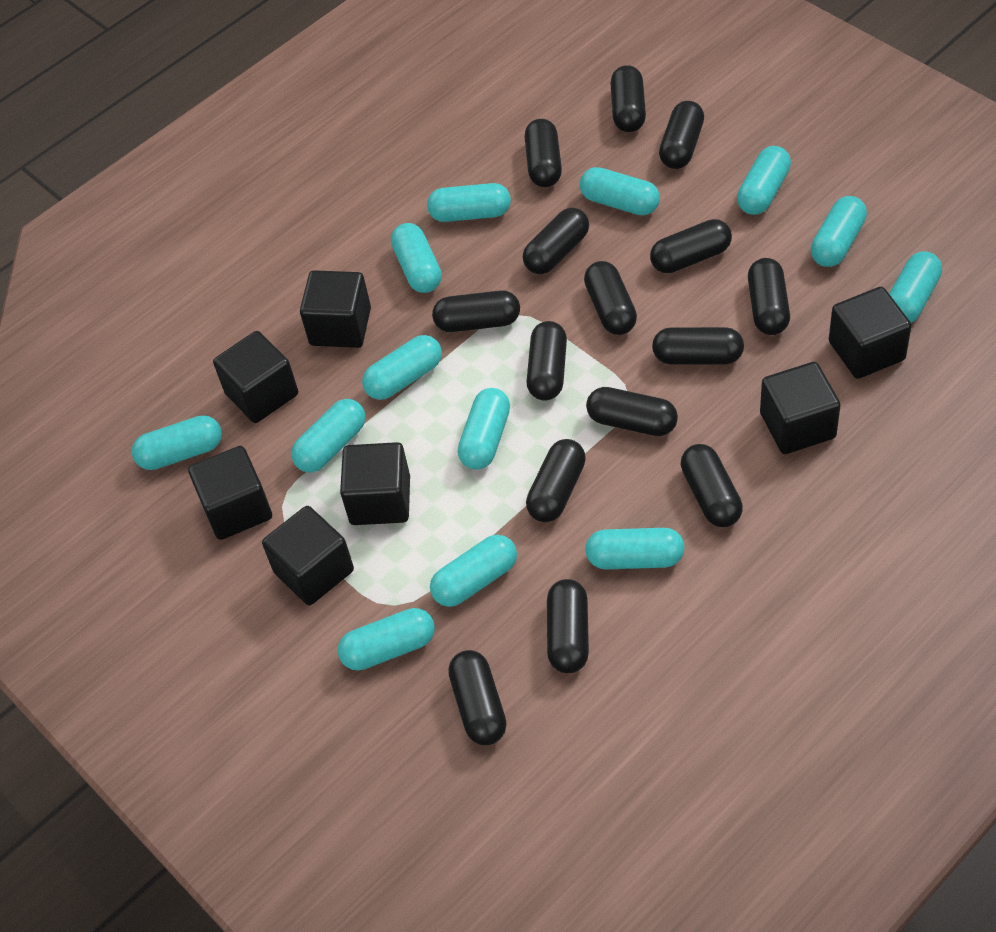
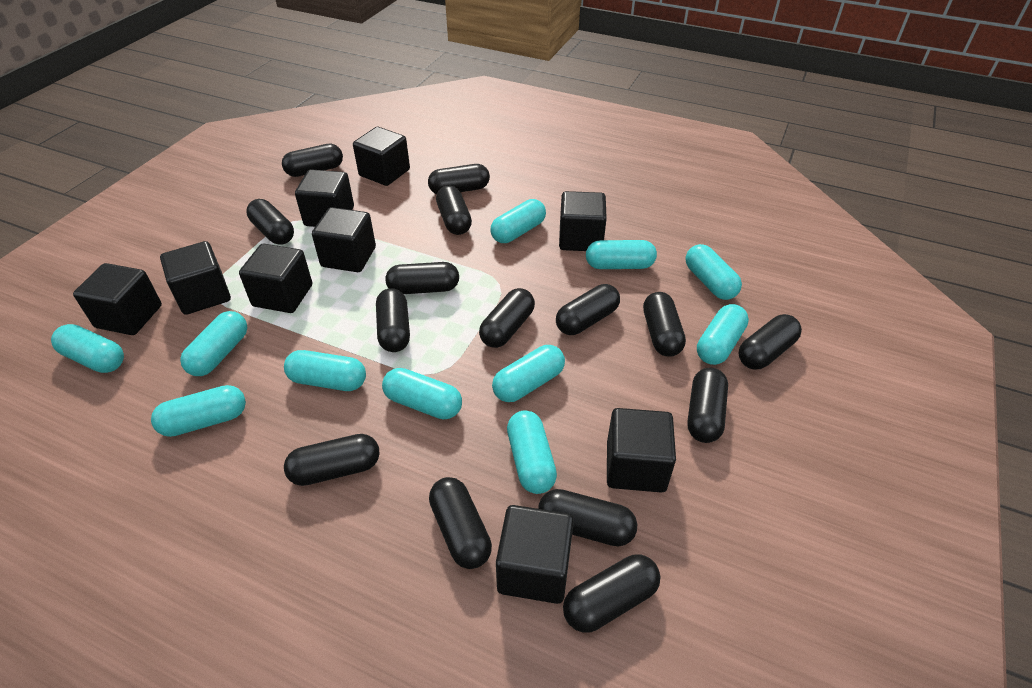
black cube: 7 -> 9
turquoise capsule: 13 -> 11

